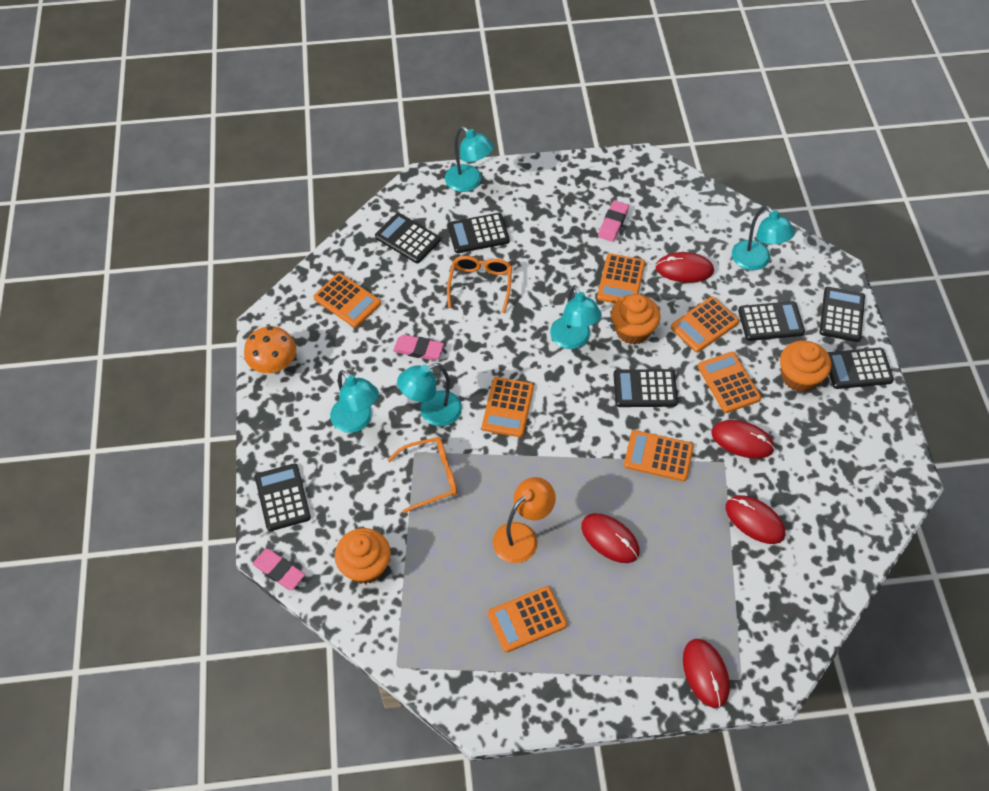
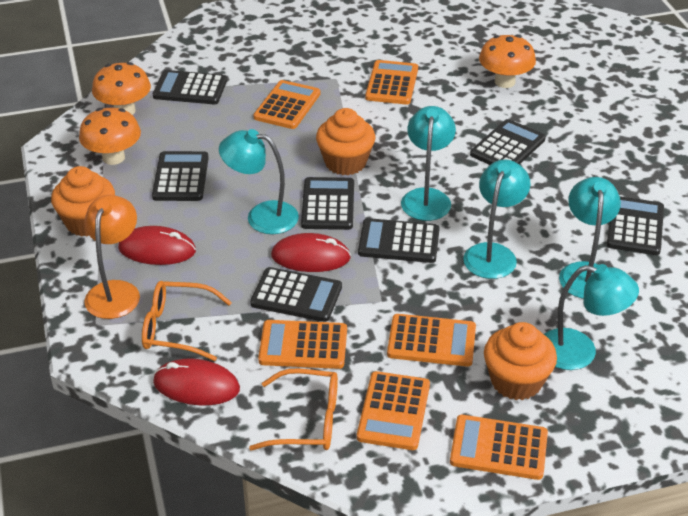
orange calculator: 7 -> 6
orange mushroom: 1 -> 3
pink eraser: 3 -> 0
red mouse: 5 -> 3

